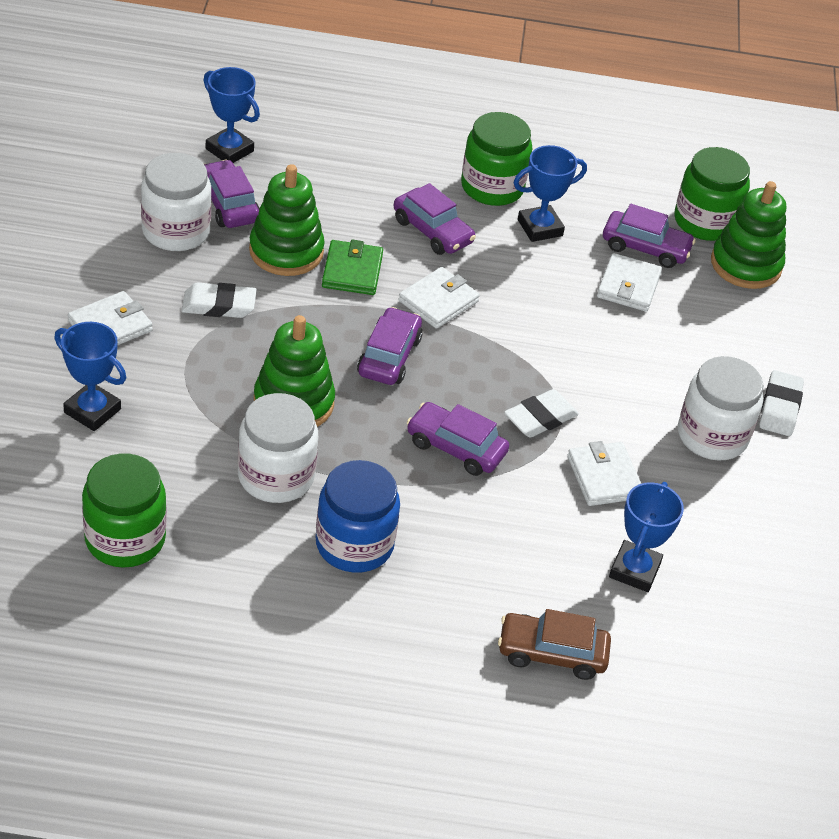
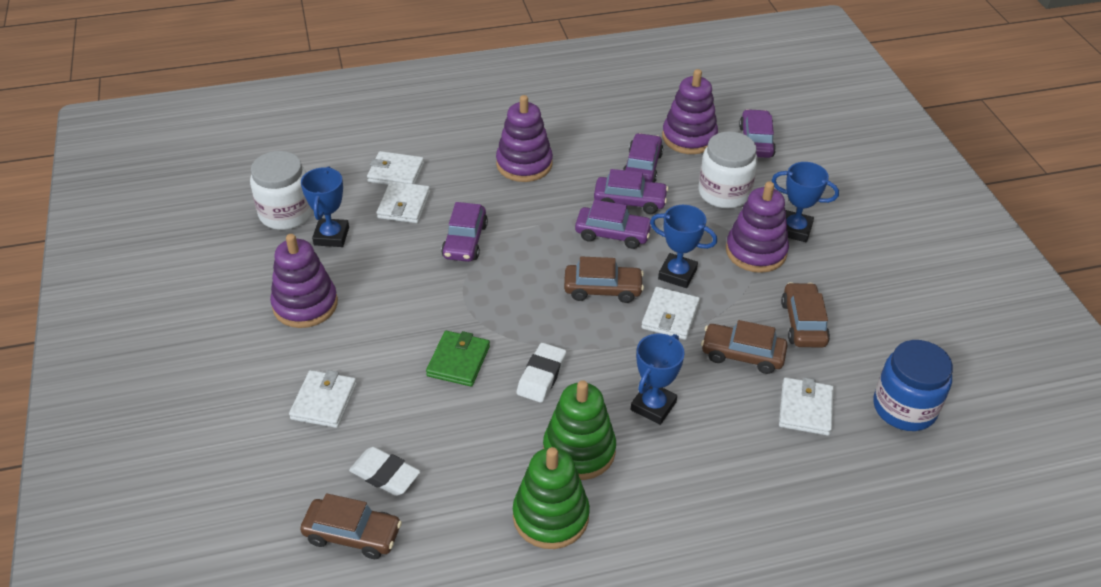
brown car: 1 -> 4
green jar: 3 -> 0
green stacking toy: 3 -> 2
purple stacking toy: 0 -> 4
white eraser: 3 -> 2
white jar: 3 -> 2
white wallet: 4 -> 5

